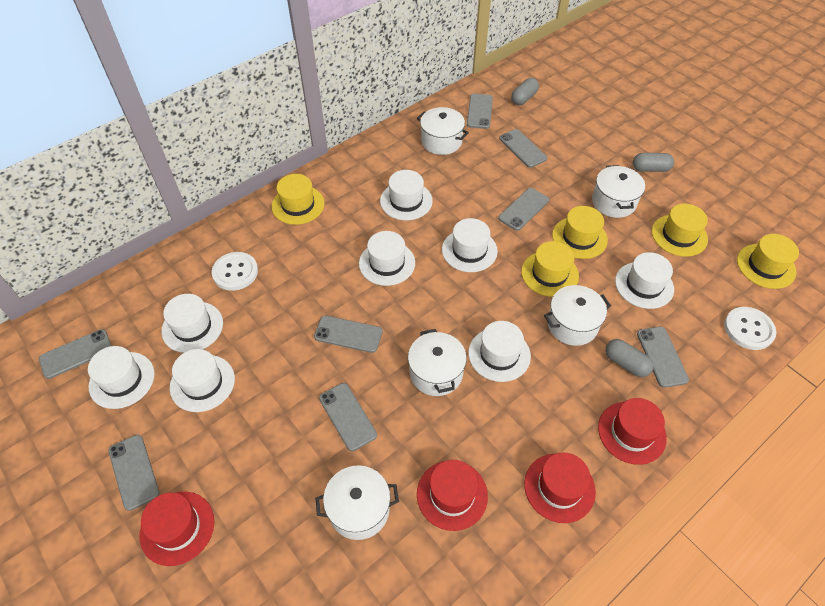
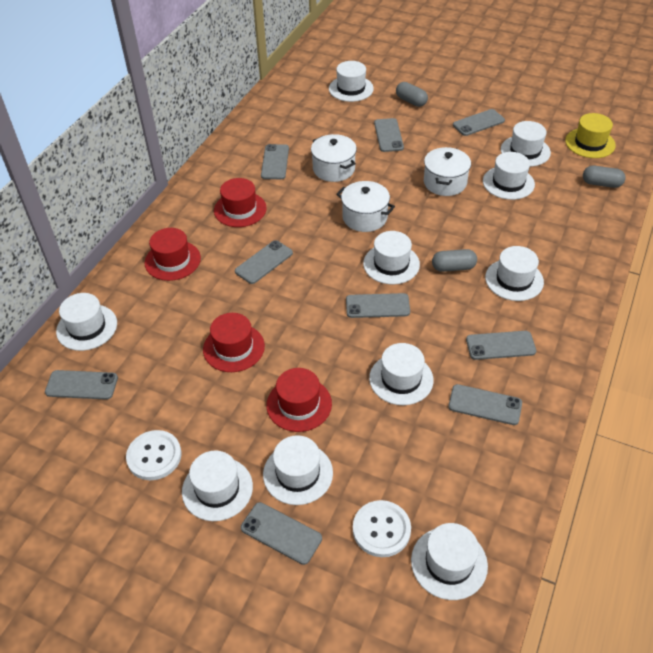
grey phone: 8 -> 9
white hat: 8 -> 10
white pot: 5 -> 3
yellow hat: 5 -> 1

